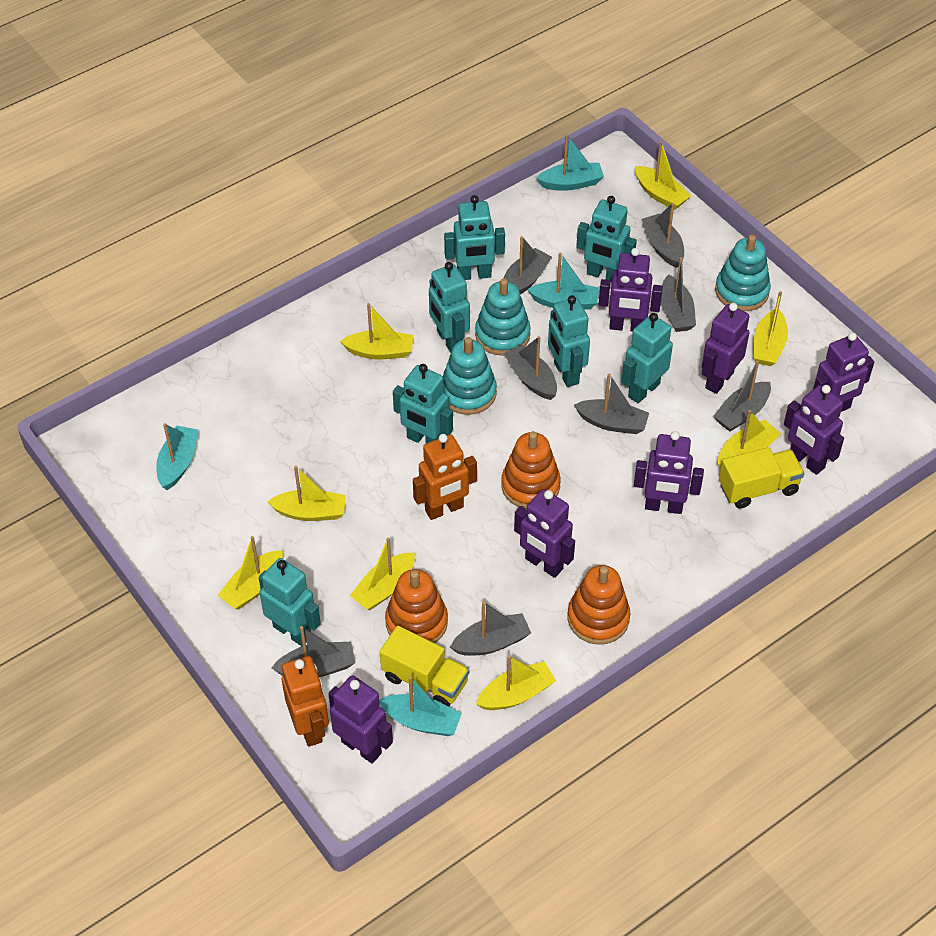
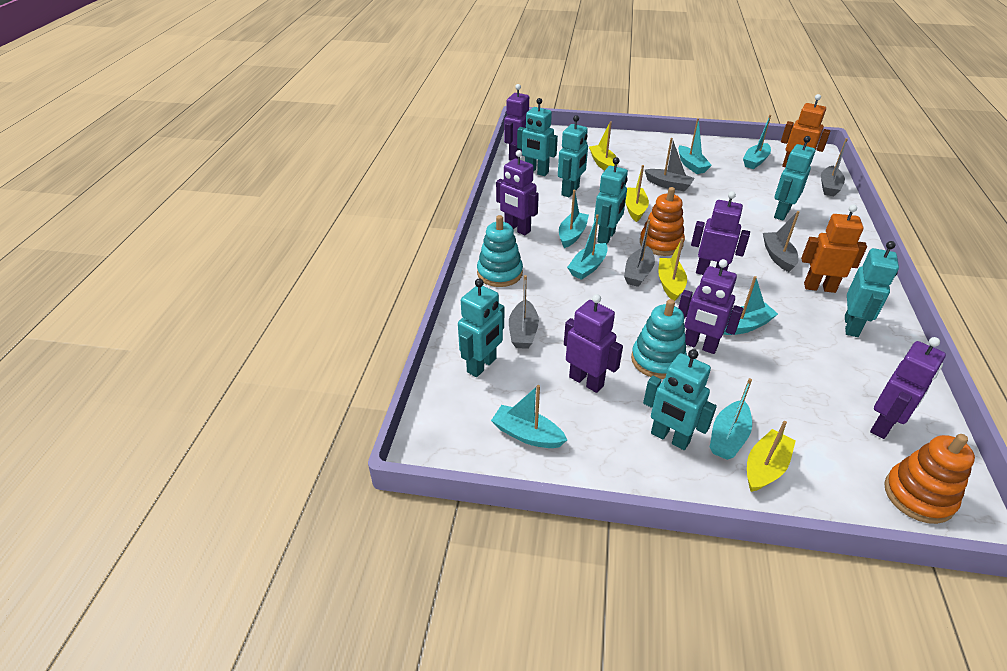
grey boat: 8 -> 5
orange stacking toy: 3 -> 2
purple robot: 7 -> 6
turquoise boat: 4 -> 7
turquoise stacking toy: 3 -> 2
yellow boat: 8 -> 4
yellow truck: 2 -> 0

